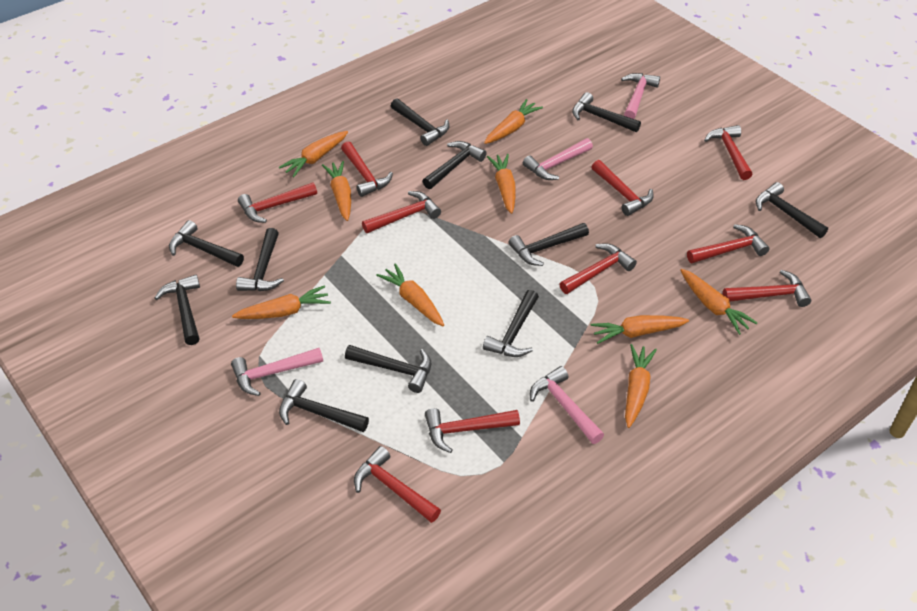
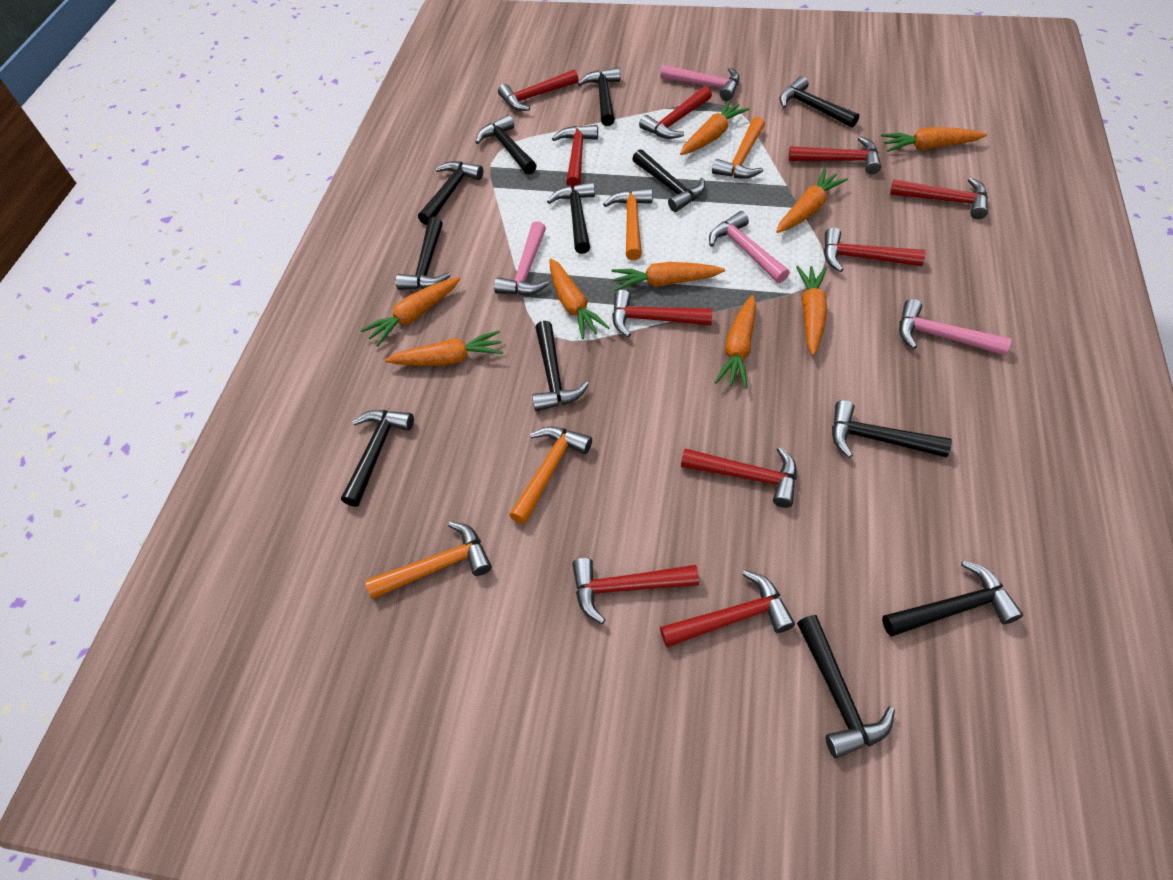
black hammer: 11 -> 12
orange hammer: 0 -> 4

